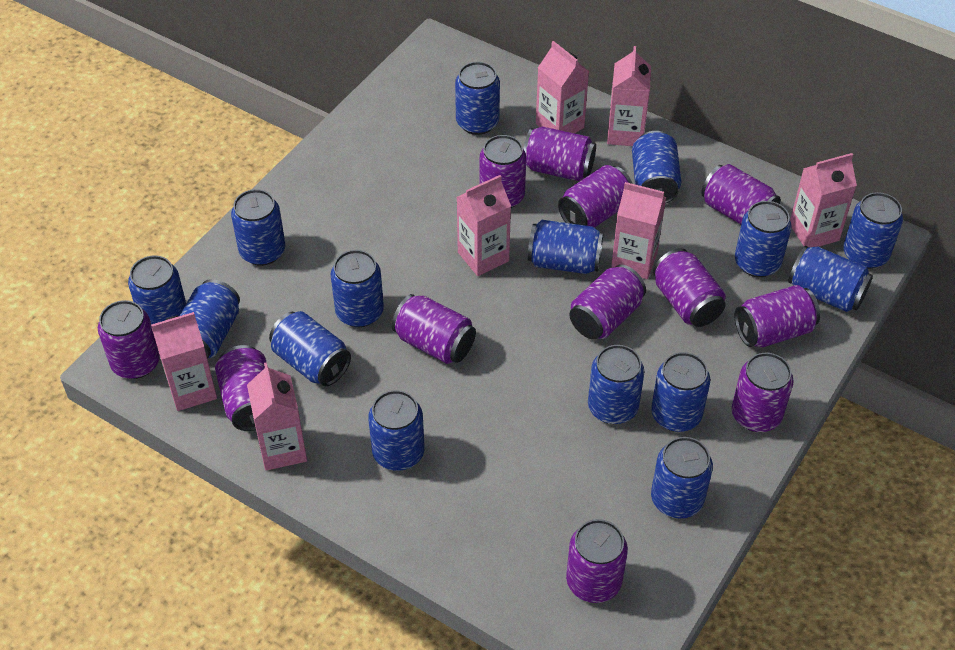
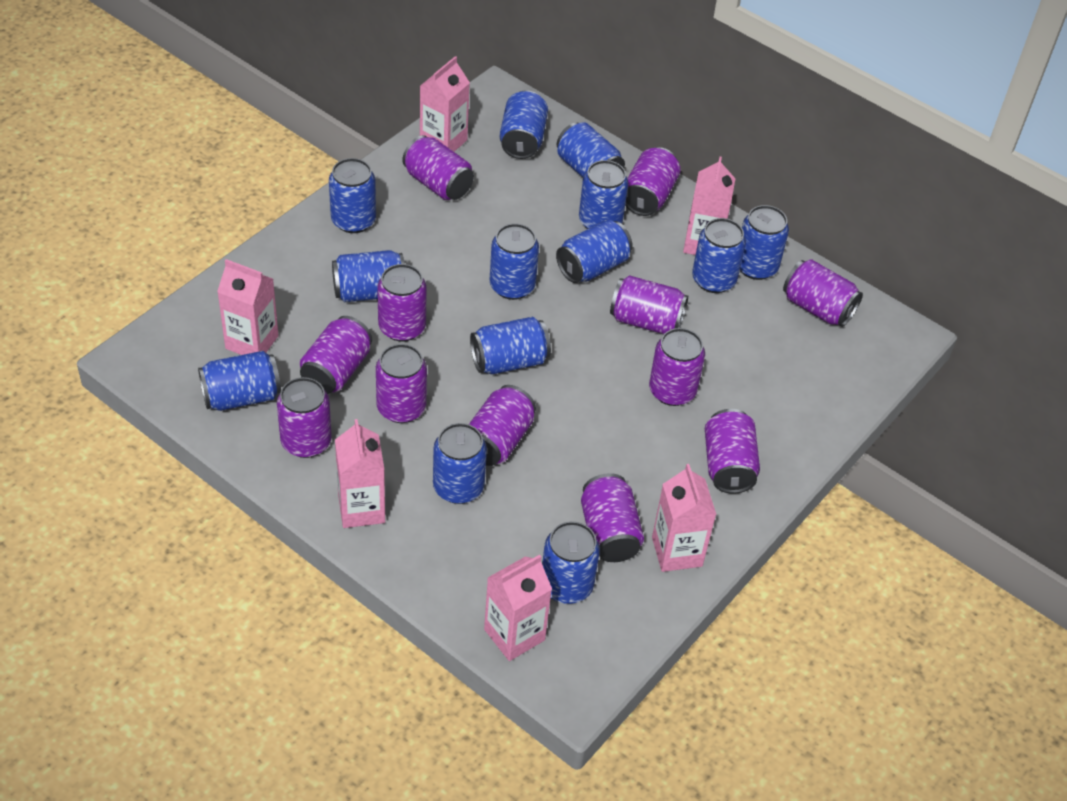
blue can: 15 -> 13
pink carton: 7 -> 6

